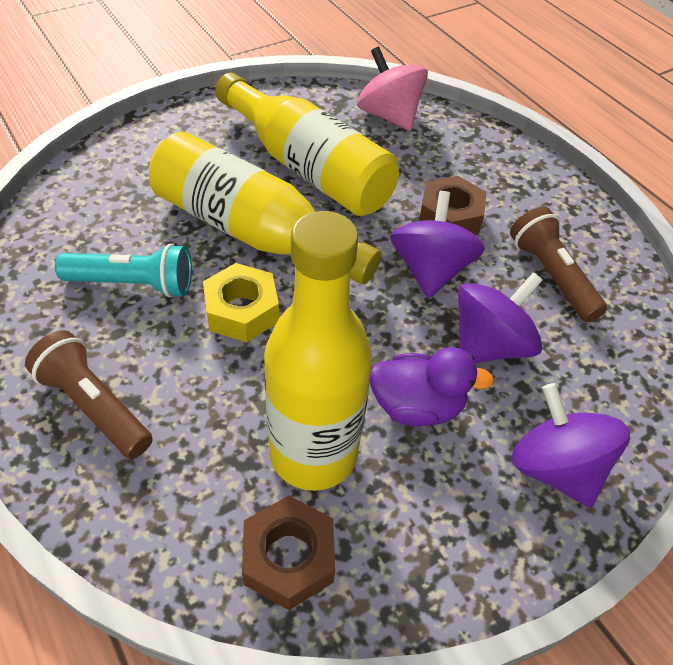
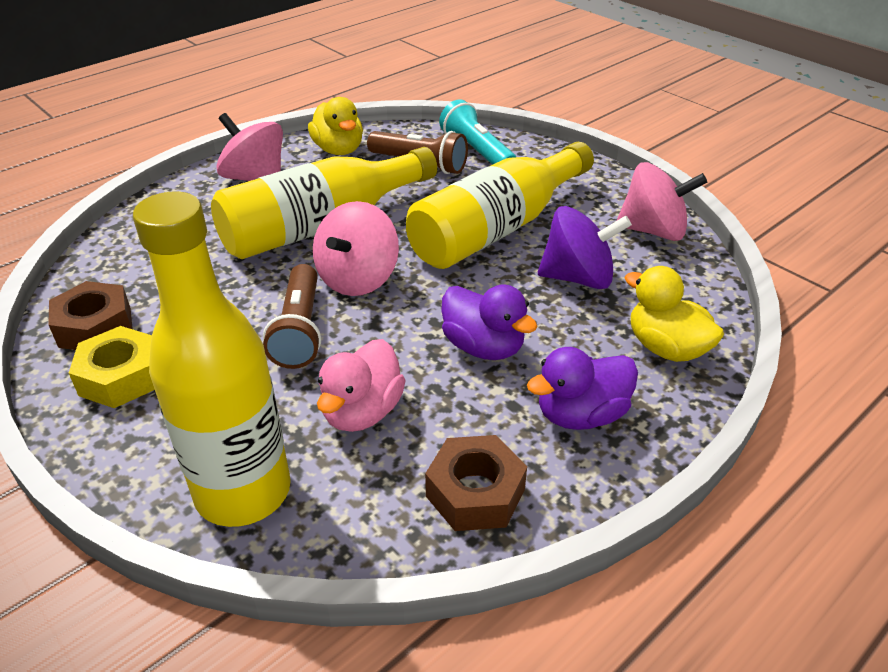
pink duck: 0 -> 1
pink spinning top: 1 -> 3
purple duck: 1 -> 2
purple spinning top: 3 -> 1
yellow duck: 0 -> 2

